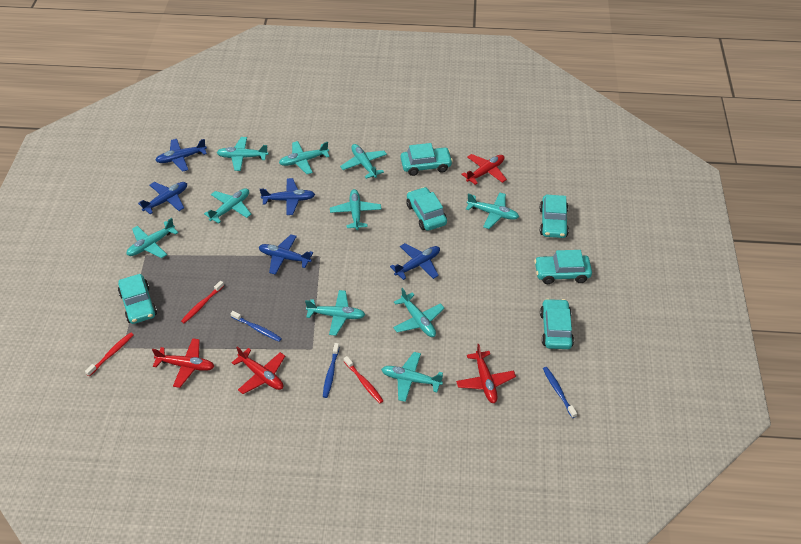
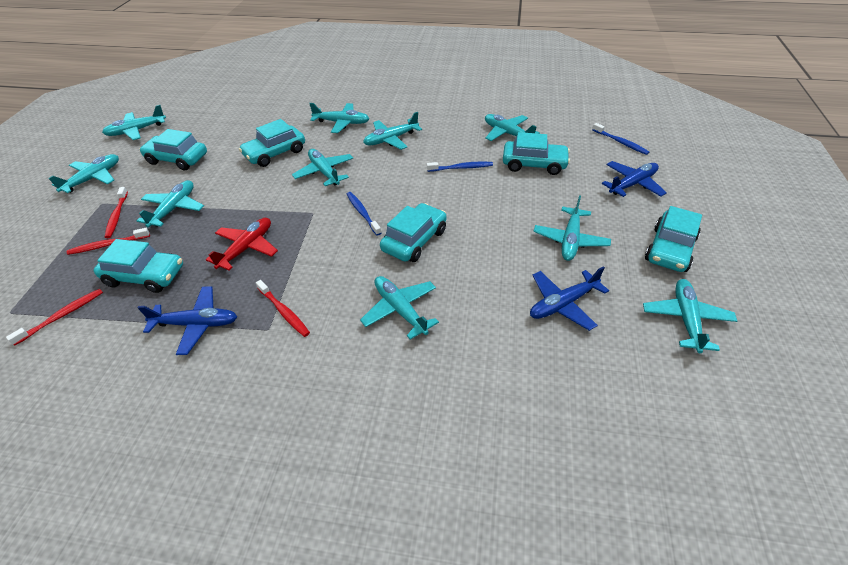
blue plane: 5 -> 3
red plane: 4 -> 1
red toothbrush: 3 -> 4

